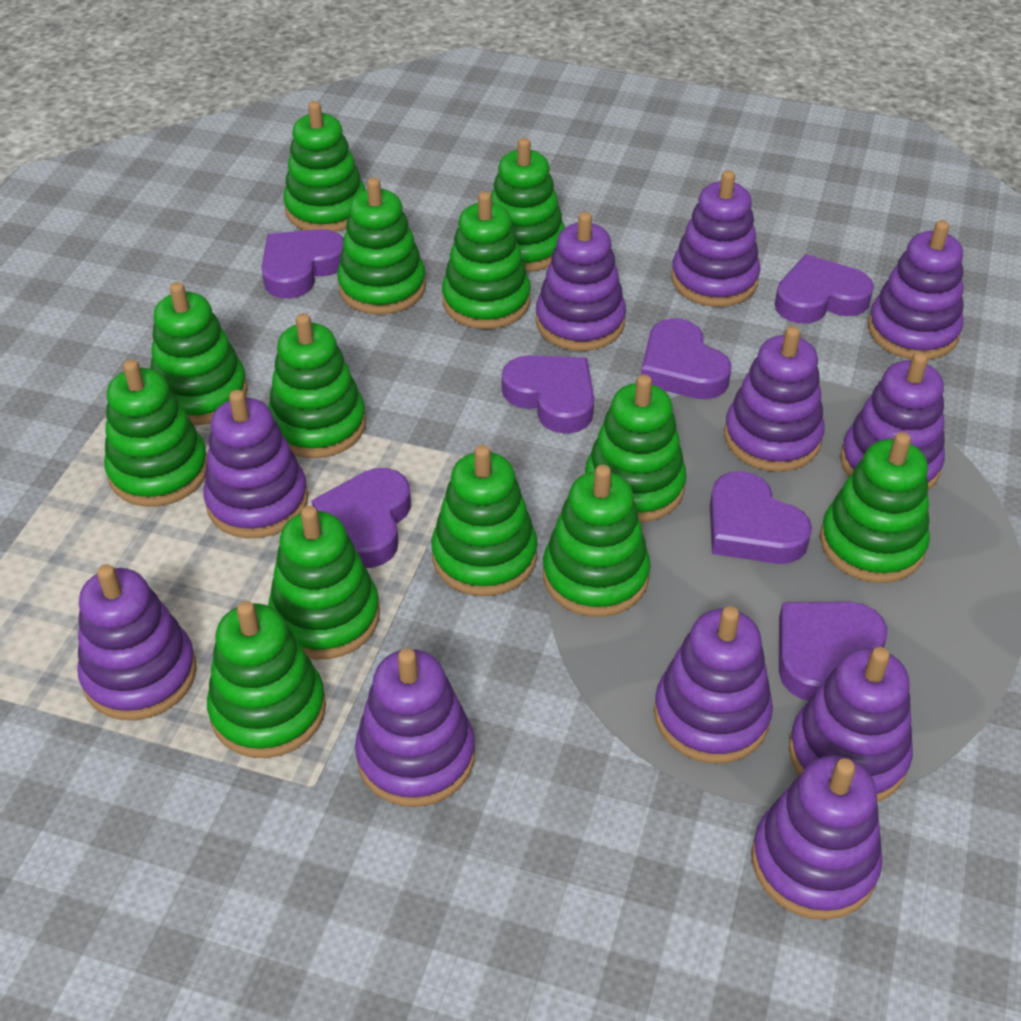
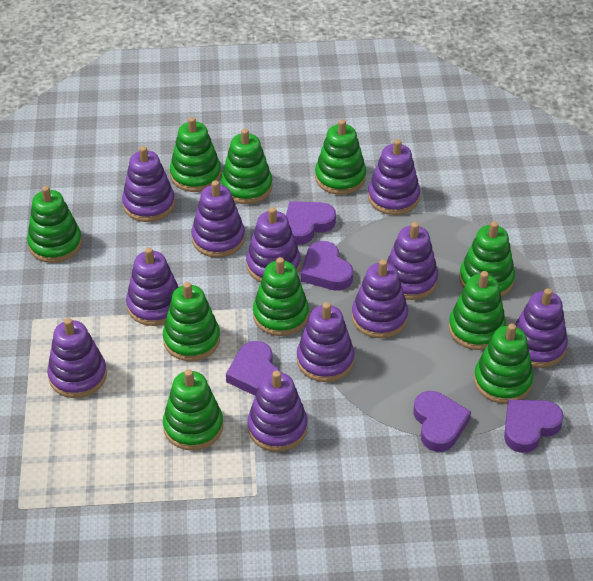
green stacking toy: 13 -> 10
purple heart: 7 -> 5

